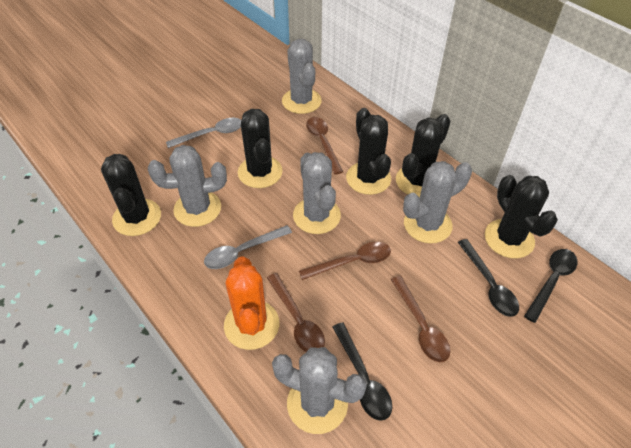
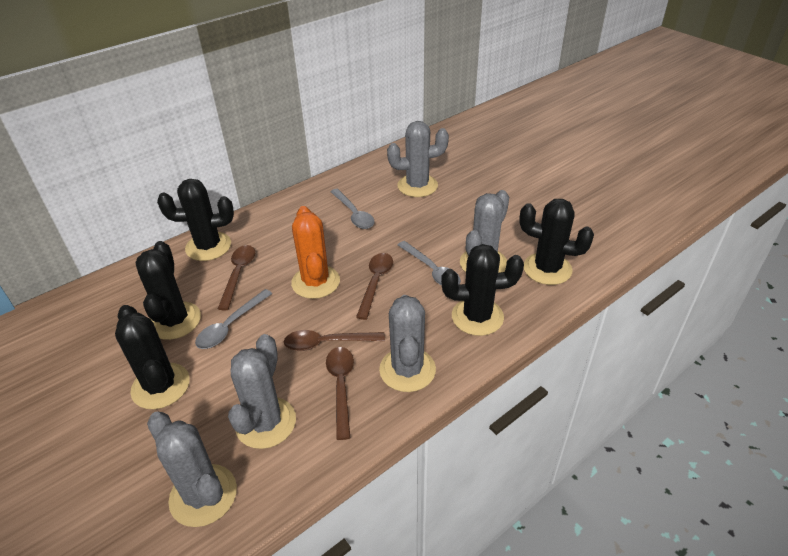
black spoon: 3 -> 0
grey spoon: 2 -> 3

